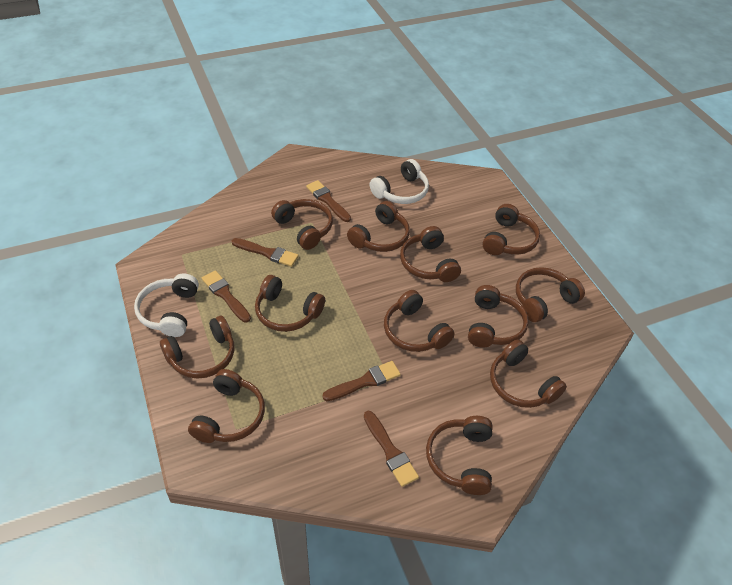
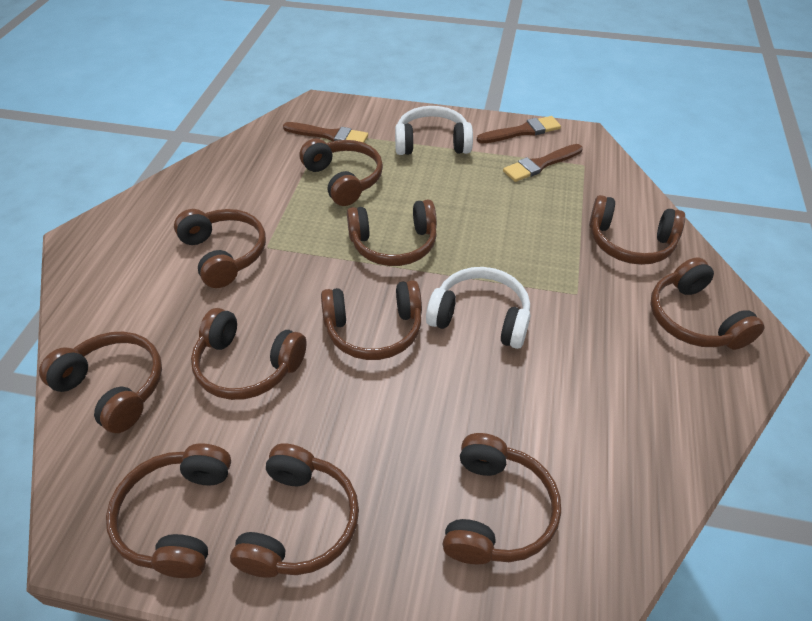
brown brush: 5 -> 3
brown headphones: 12 -> 11

